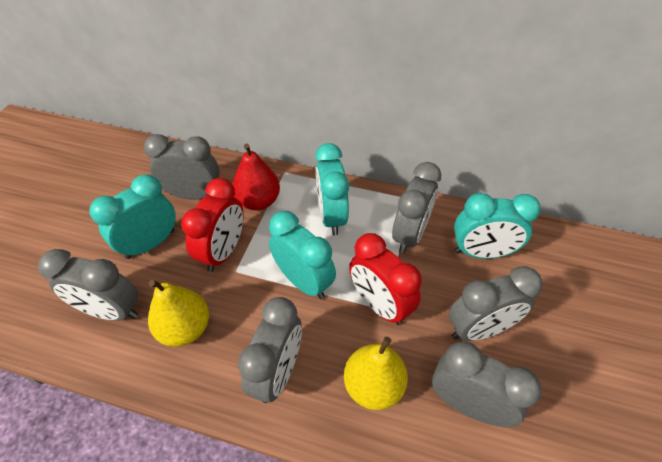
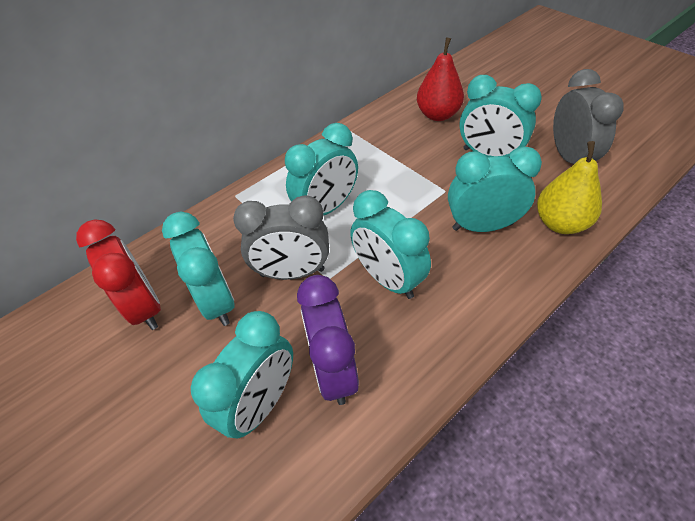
grey clock: 6 -> 2
purple clock: 0 -> 1
red clock: 2 -> 1
turquoise clock: 4 -> 6
yellow pear: 2 -> 1

